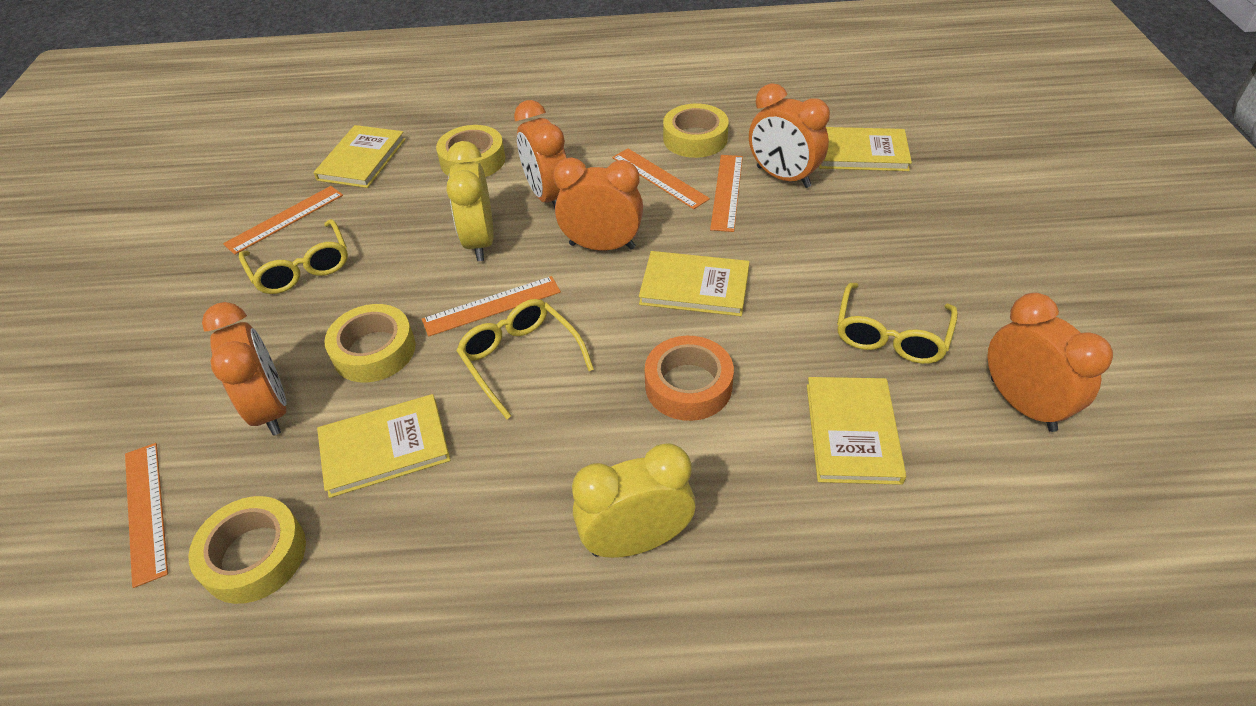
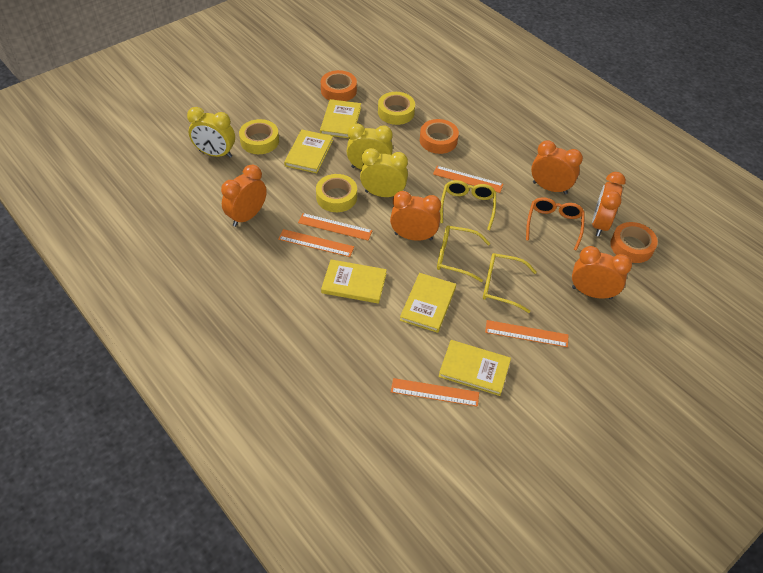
orange glasses: 0 -> 1
orange tape: 1 -> 3
yellow clock: 2 -> 3
yellow tape: 4 -> 3

